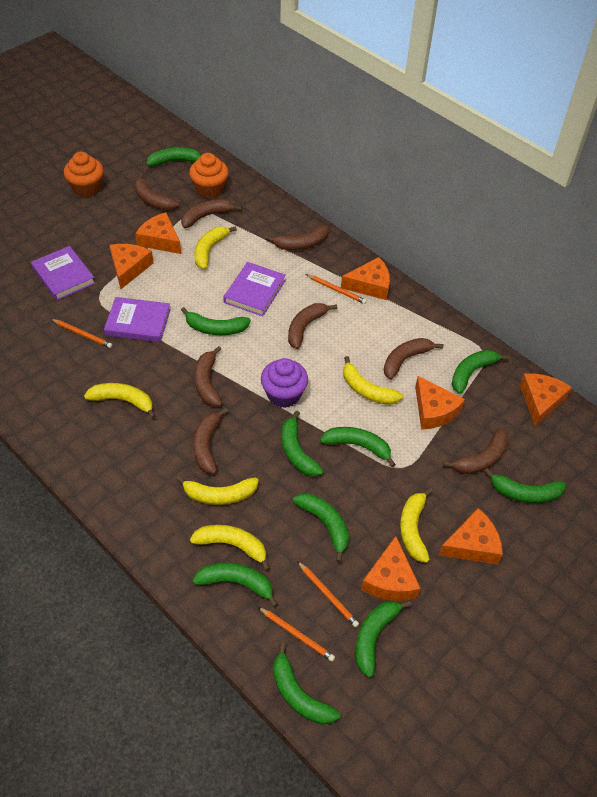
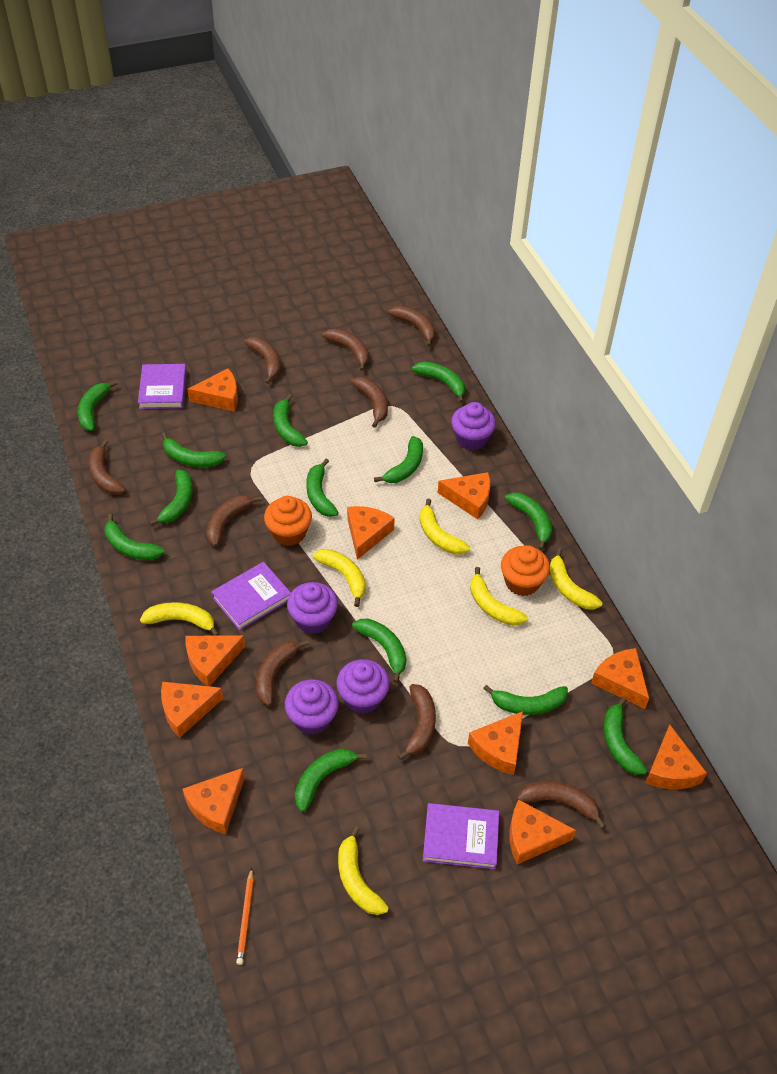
brown banana: 8 -> 9
green banana: 10 -> 13
orange cheese: 7 -> 10
orange pencil: 4 -> 1
purple cupcake: 1 -> 4

